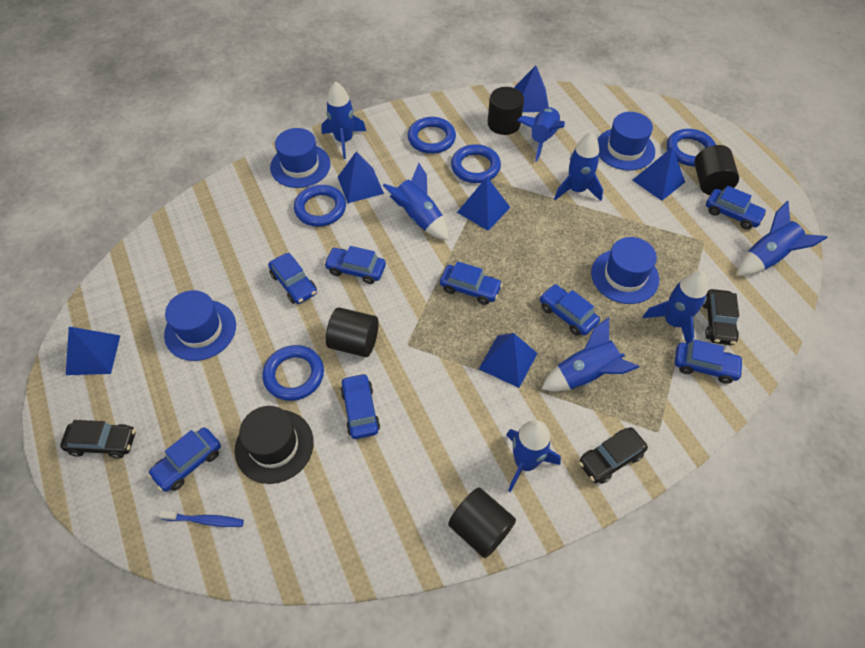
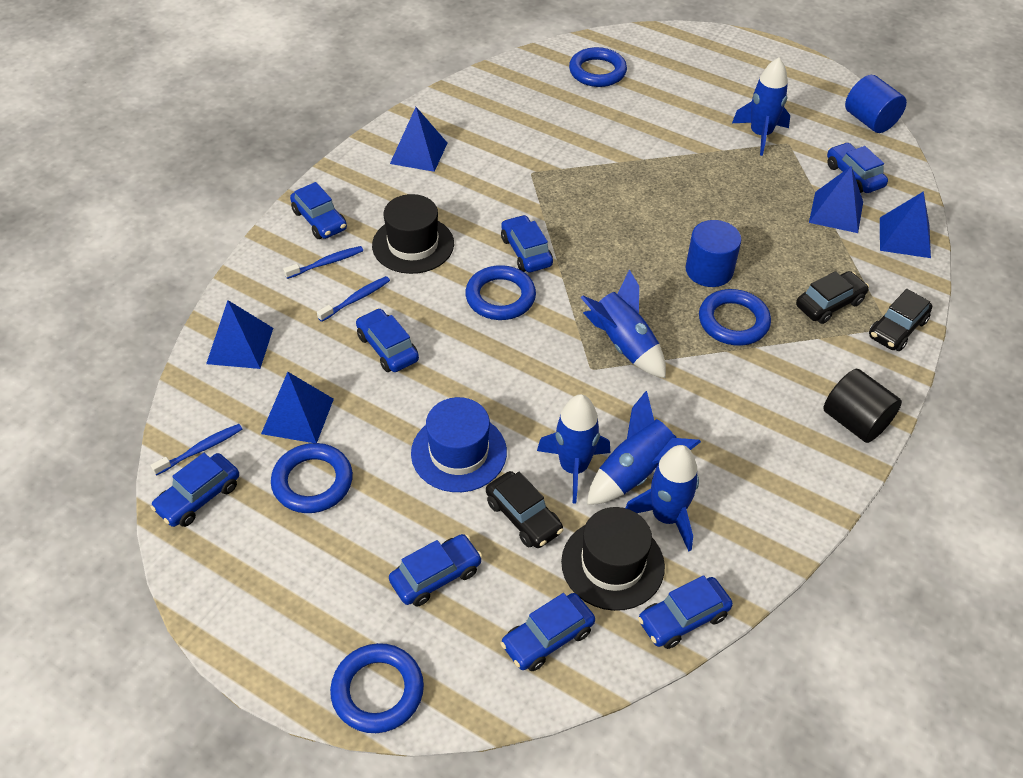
black cylinder: 4 -> 1
black hat: 1 -> 2
blue cylinder: 0 -> 2
blue hat: 4 -> 1
blue pyramid: 6 -> 5
blue rocket: 8 -> 5
blue toothbrush: 1 -> 3

